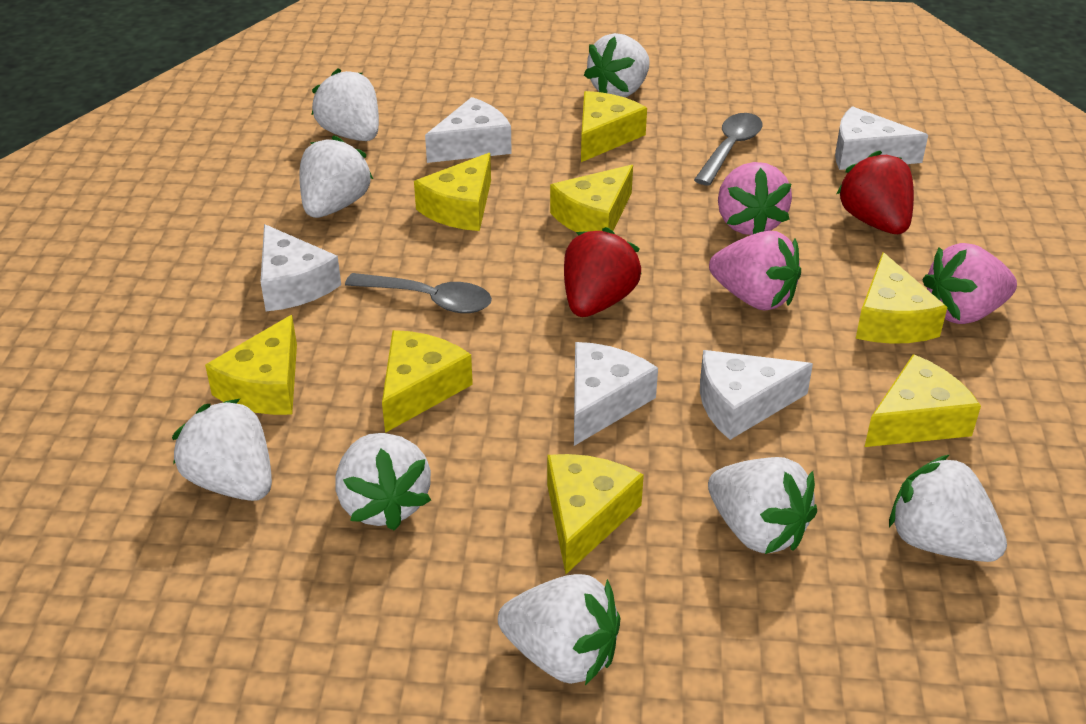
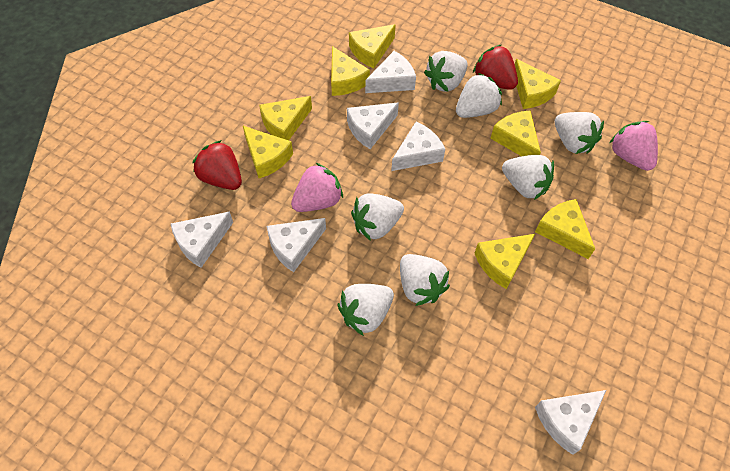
grey spoon: 2 -> 0
pink strawberry: 3 -> 2
white cheese: 5 -> 6
white strawberry: 8 -> 7

